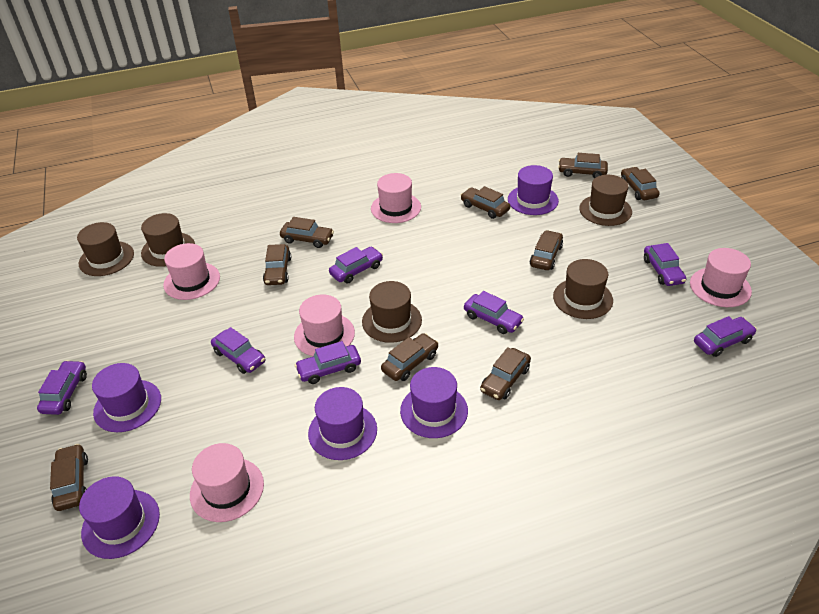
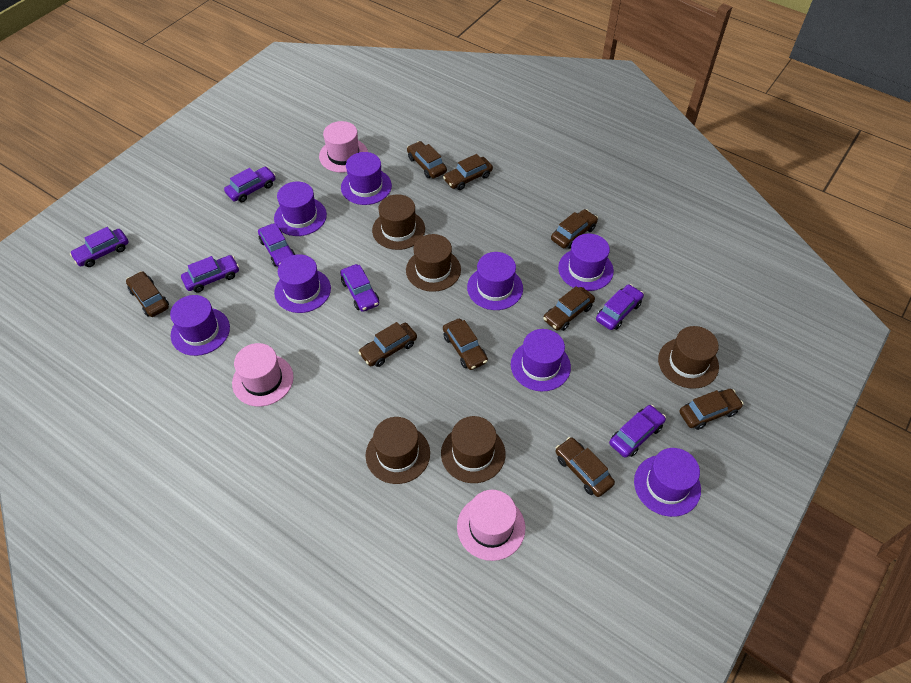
pink hat: 5 -> 3
purple hat: 5 -> 8

